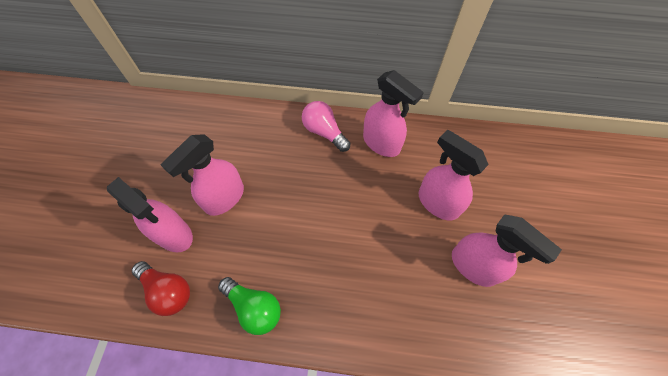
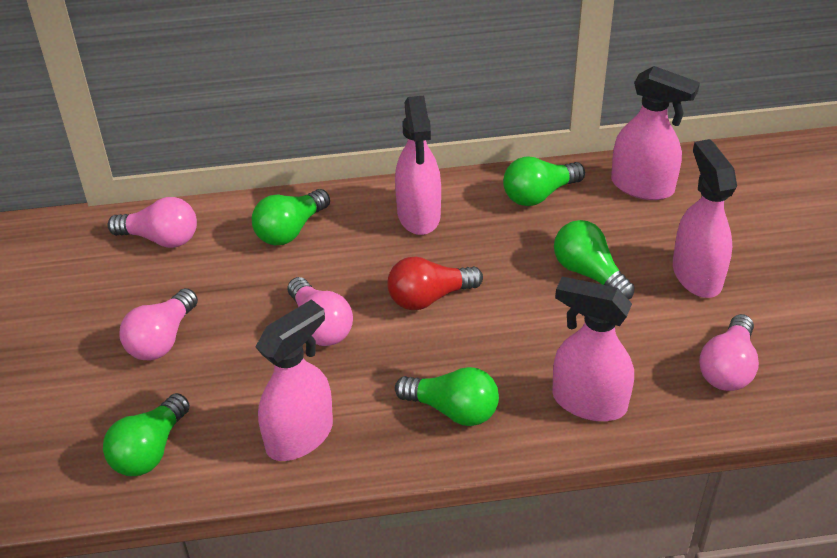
green light bulb: 1 -> 5
pink light bulb: 1 -> 4

